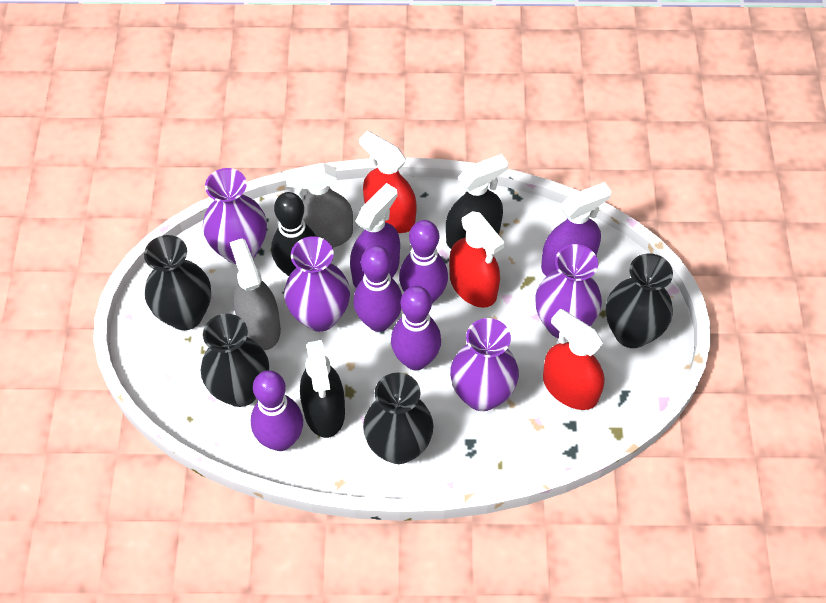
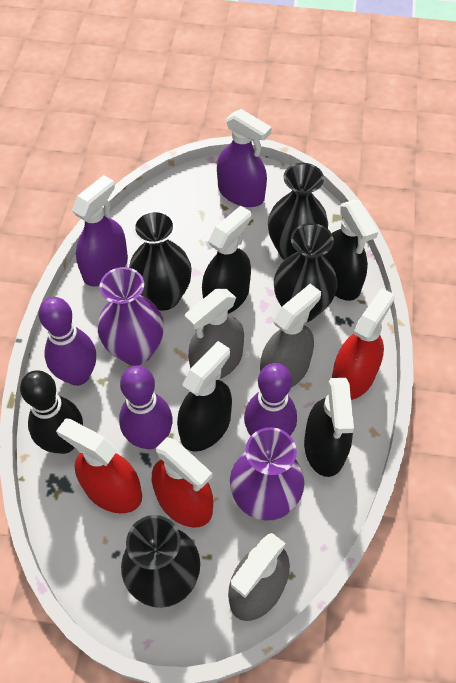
black spray bottle: 2 -> 4
grey spray bottle: 2 -> 3
purple bowling pin: 4 -> 3
purple vase: 4 -> 2

